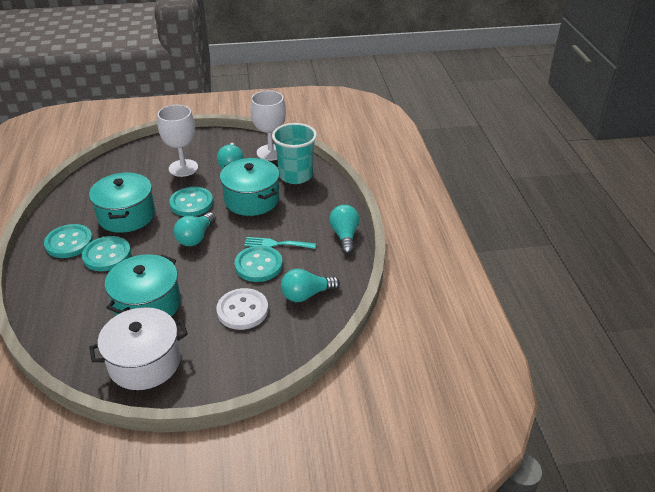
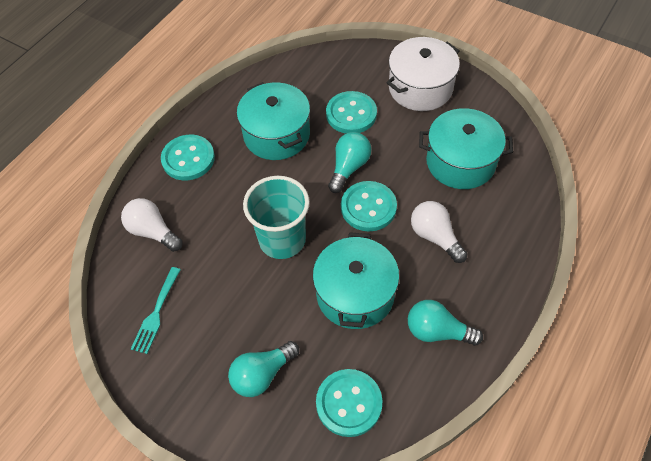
turquoise light bulb: 4 -> 3
white button: 1 -> 0
white goblet: 2 -> 0
white light bulb: 0 -> 2

